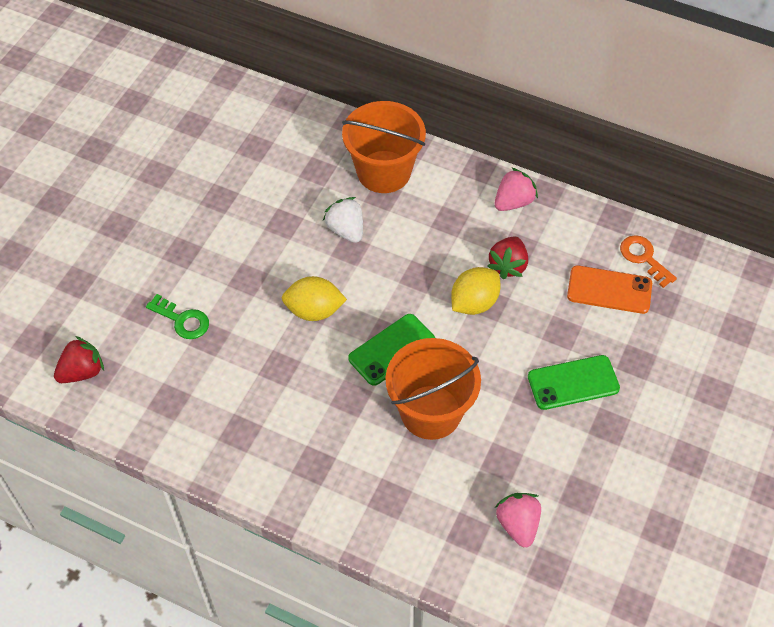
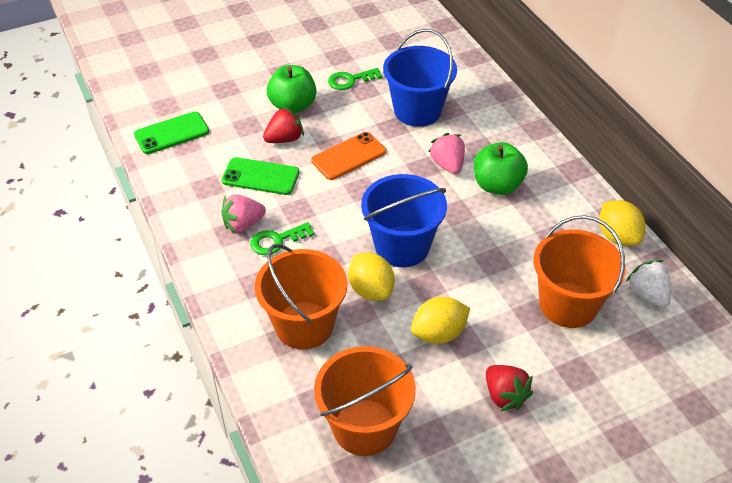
blue bucket: 0 -> 2
green apple: 0 -> 2
green key: 1 -> 2
orange bucket: 2 -> 3
orange key: 1 -> 0
yellow lemon: 2 -> 3

